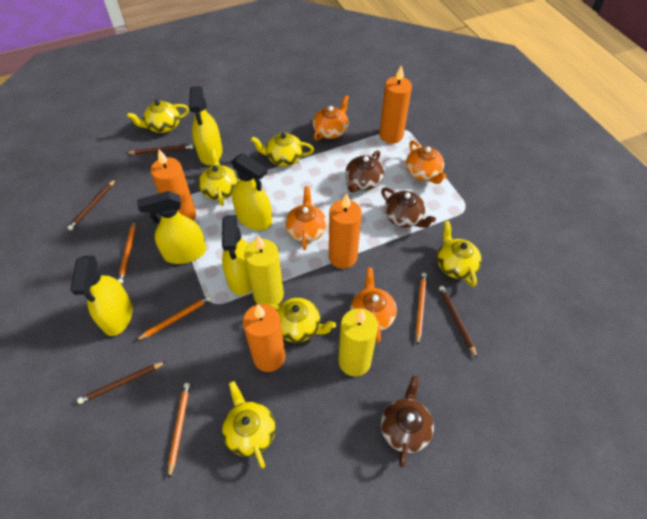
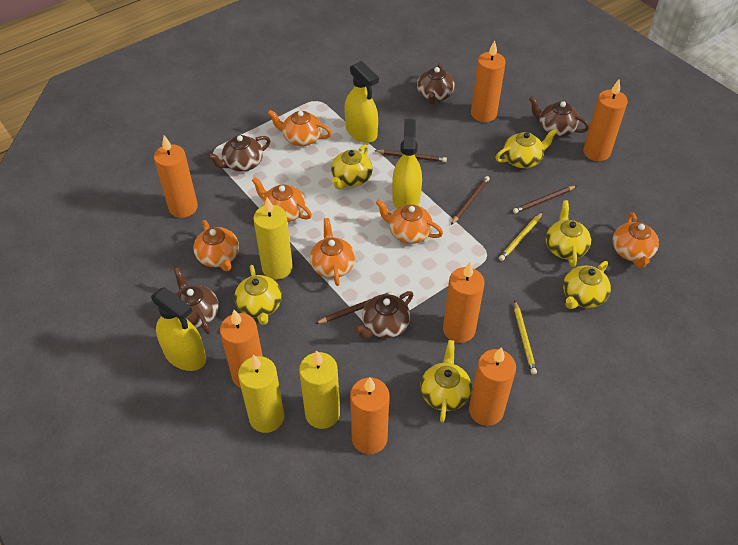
brown teapot: 3 -> 5
orange candle: 4 -> 7
orange pencil: 4 -> 0
orange teapot: 4 -> 6
yellow candle: 2 -> 3
yellow pencil: 0 -> 2
yellow spray bottle: 5 -> 3

